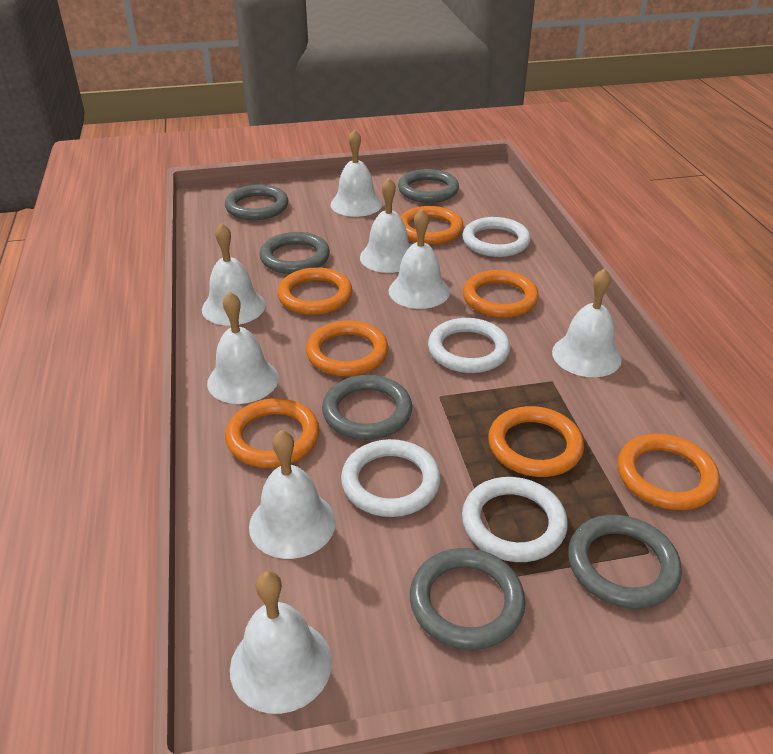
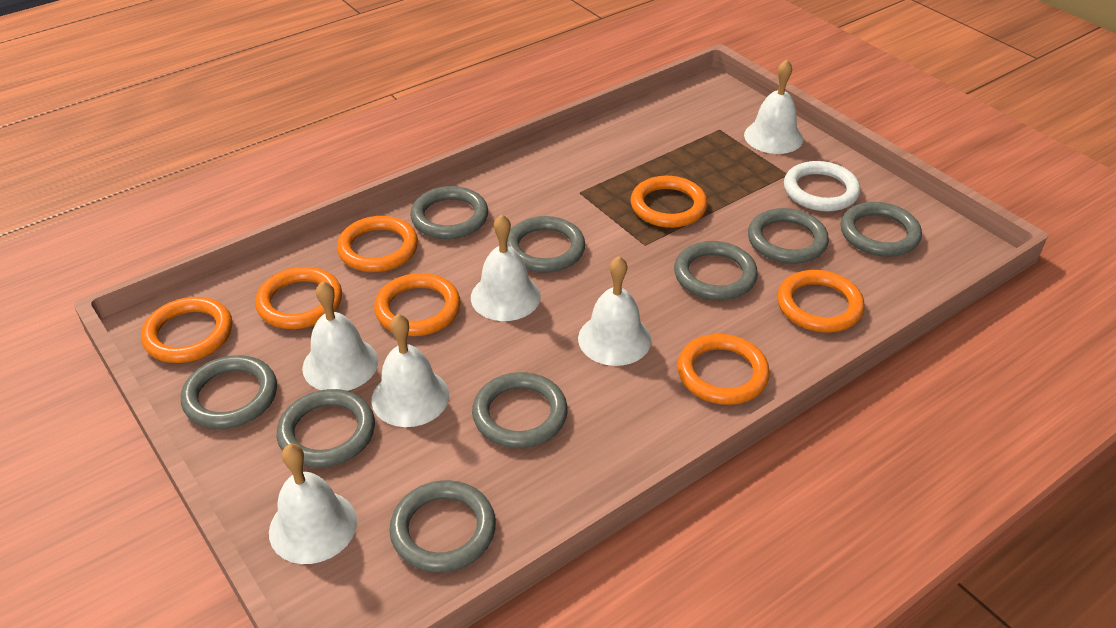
grey ring: 6 -> 9
white bell: 8 -> 6
white ring: 4 -> 1

